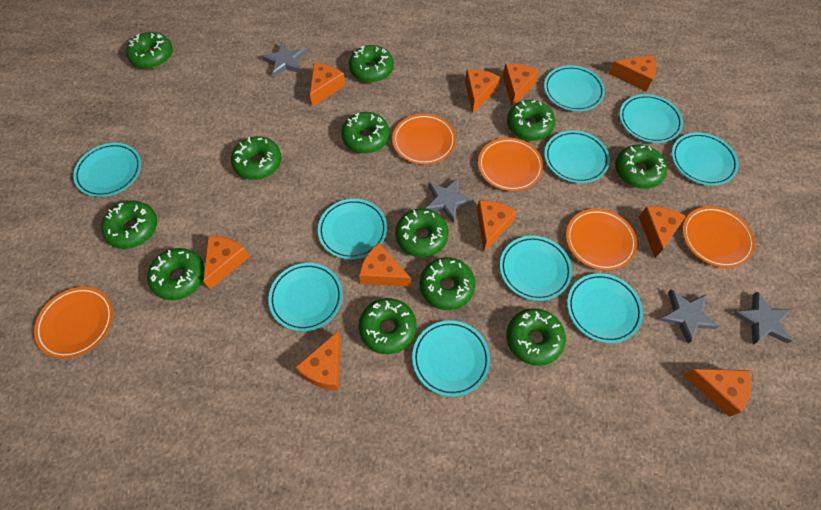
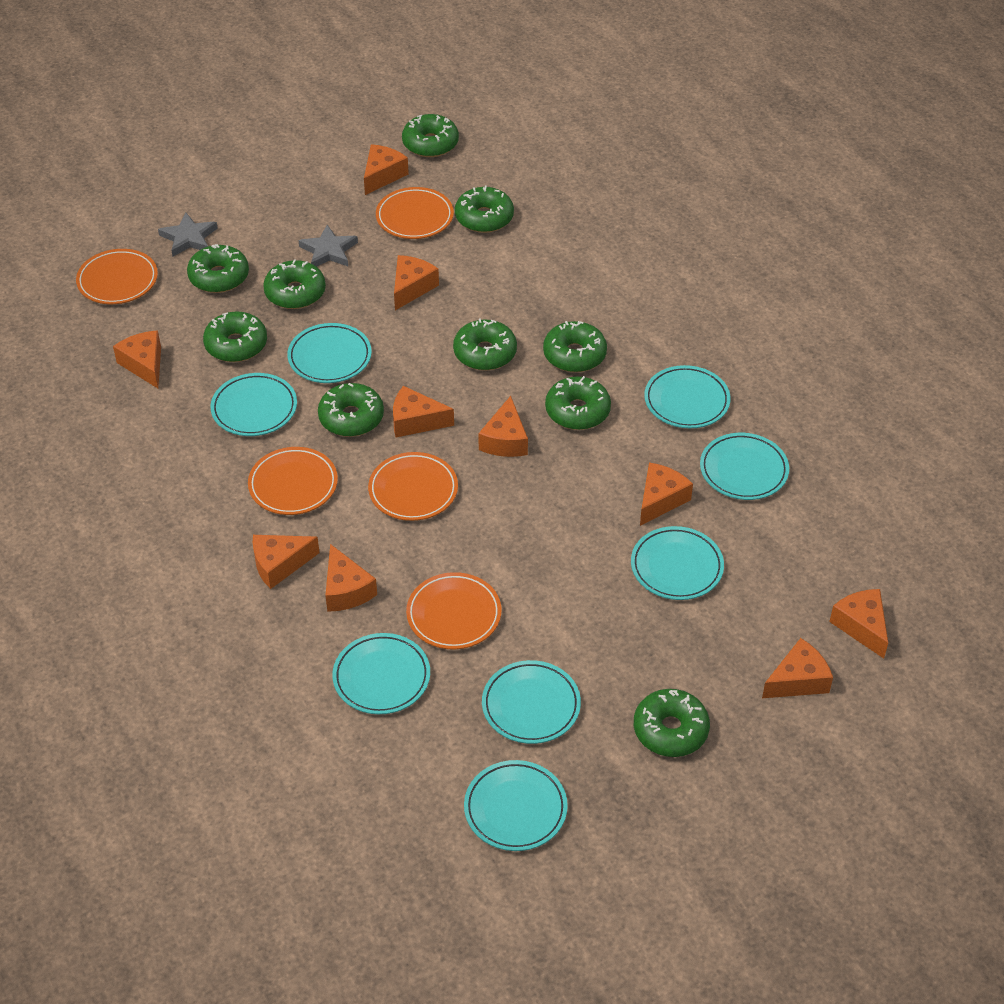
green donut: 12 -> 10
grey star: 4 -> 2
turquoise plate: 10 -> 8

